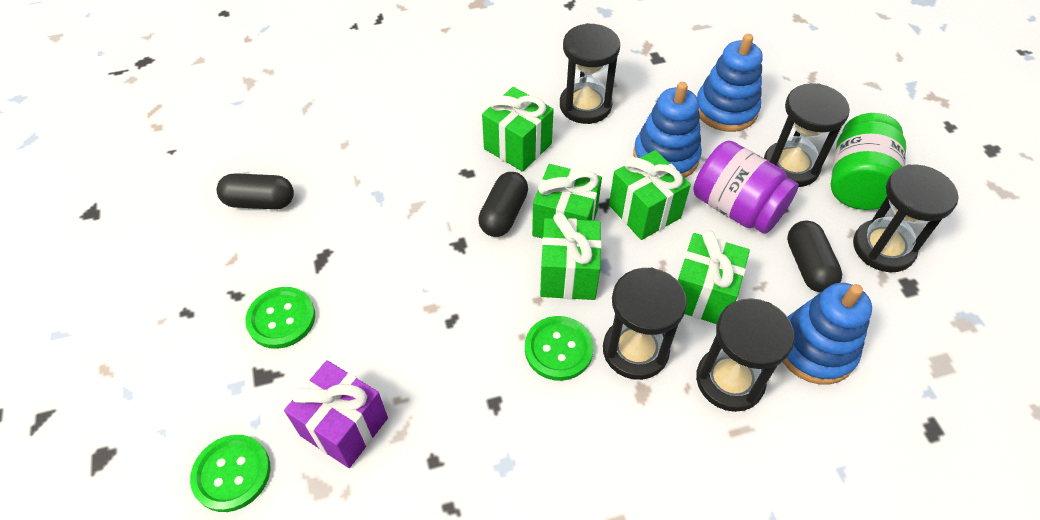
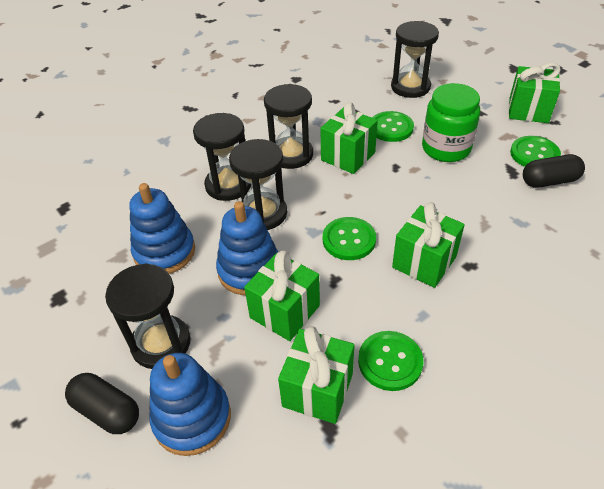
black capsule: 3 -> 2
green button: 3 -> 4
purple gift: 1 -> 0
purple jar: 1 -> 0

